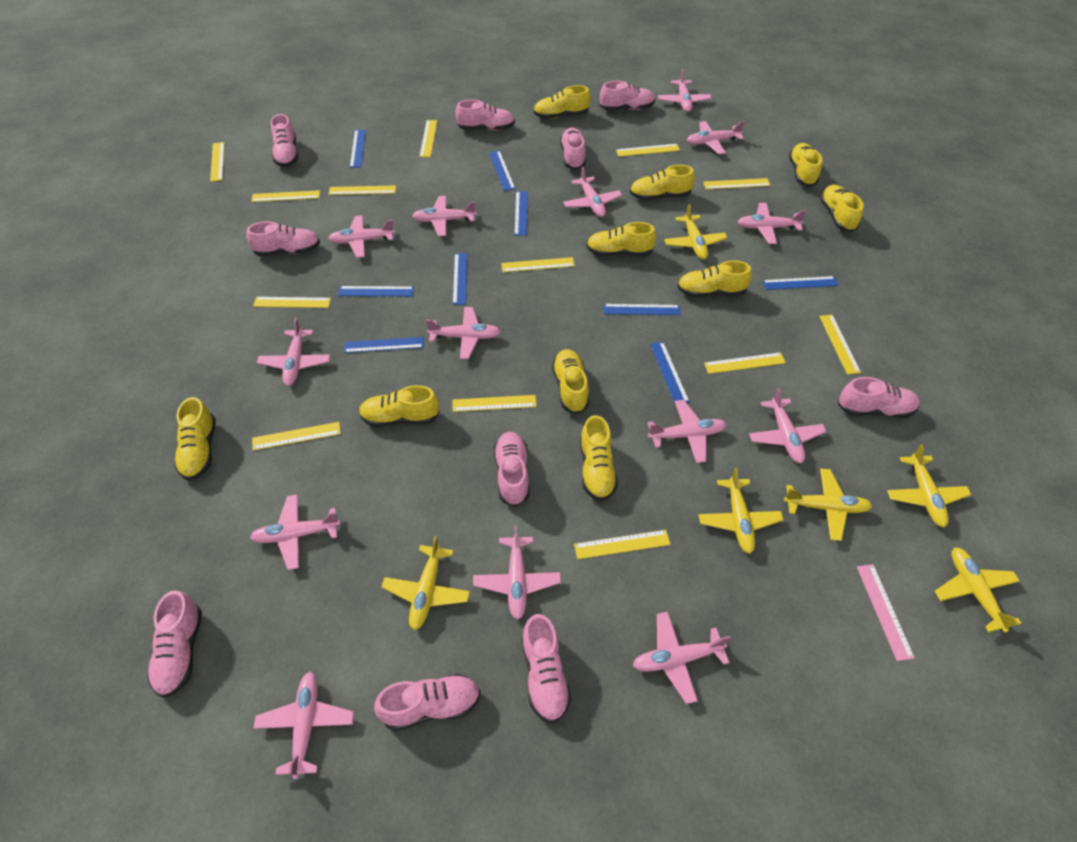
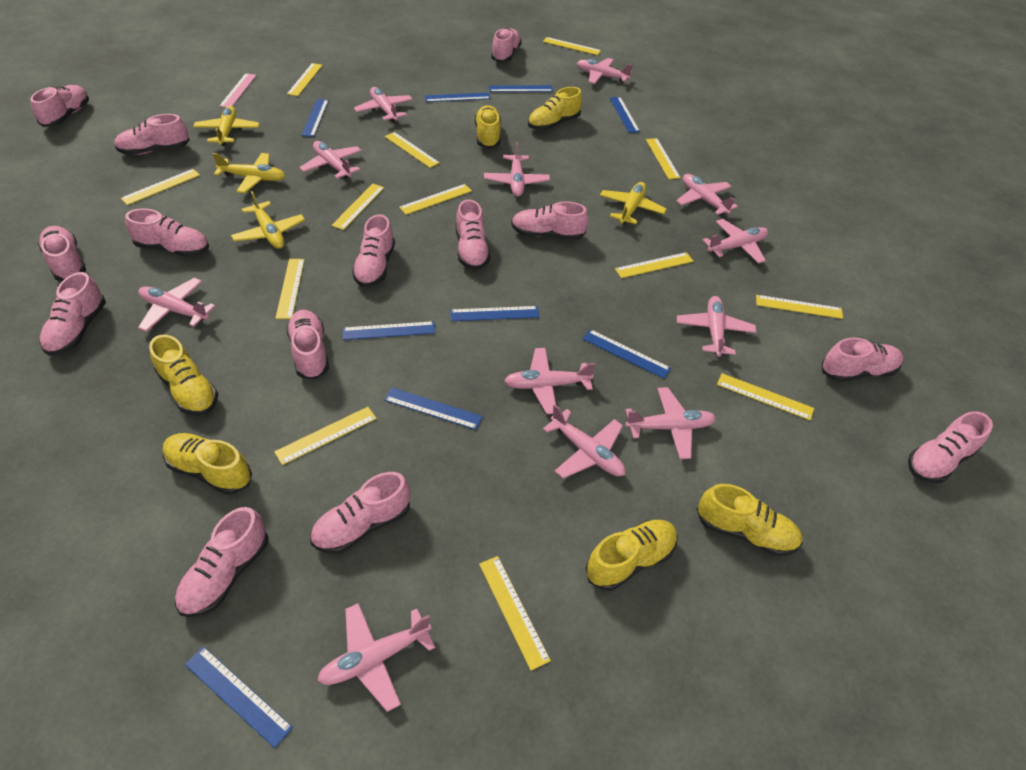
pink plane: 14 -> 12
pink shoe: 10 -> 14
yellow plane: 6 -> 4
yellow shoe: 10 -> 6

